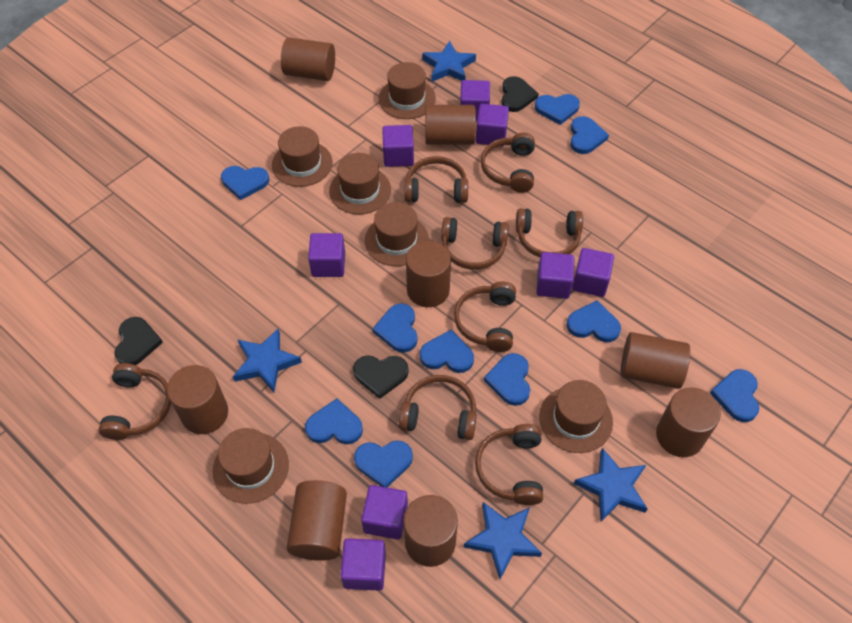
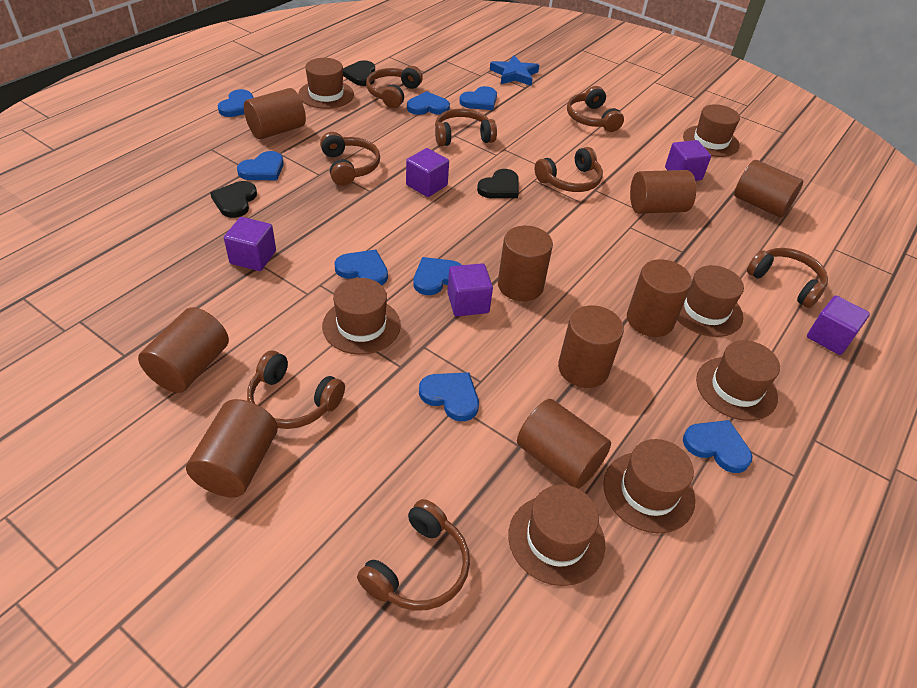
blue heart: 10 -> 8
blue star: 4 -> 1
brown cylinder: 8 -> 9
brown hat: 6 -> 7
purple cube: 8 -> 5

